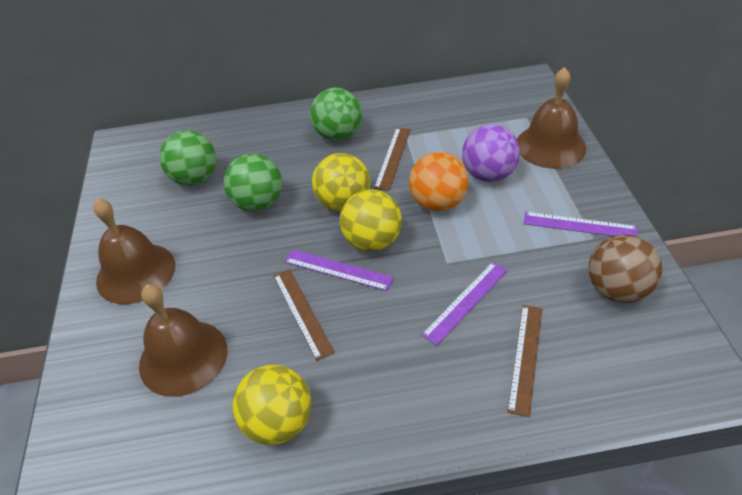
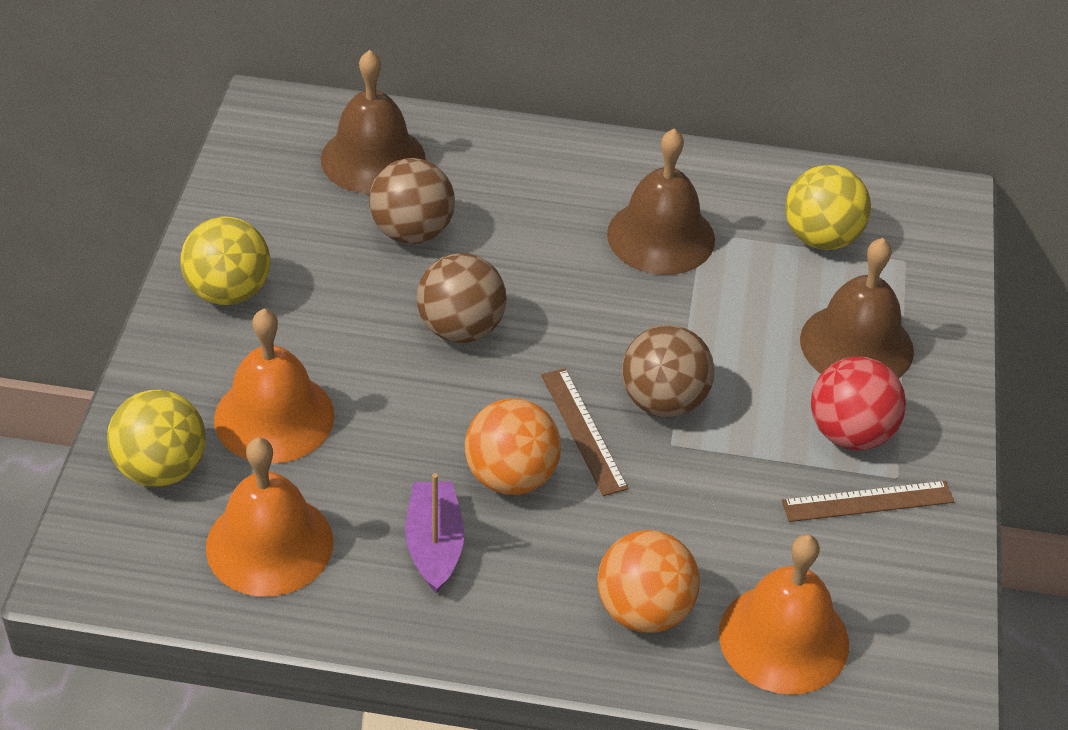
brown ball: 1 -> 3
brown ruler: 3 -> 2
green ball: 3 -> 0
orange ball: 1 -> 2
orange bell: 0 -> 3
purple ball: 1 -> 0
purple boat: 0 -> 1
purple ruler: 3 -> 0
red ball: 0 -> 1

